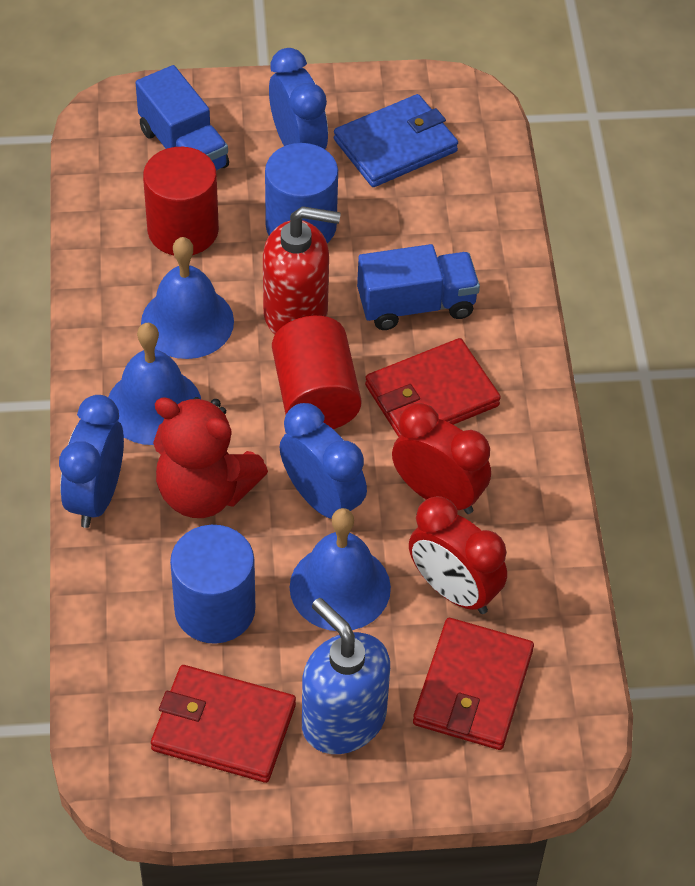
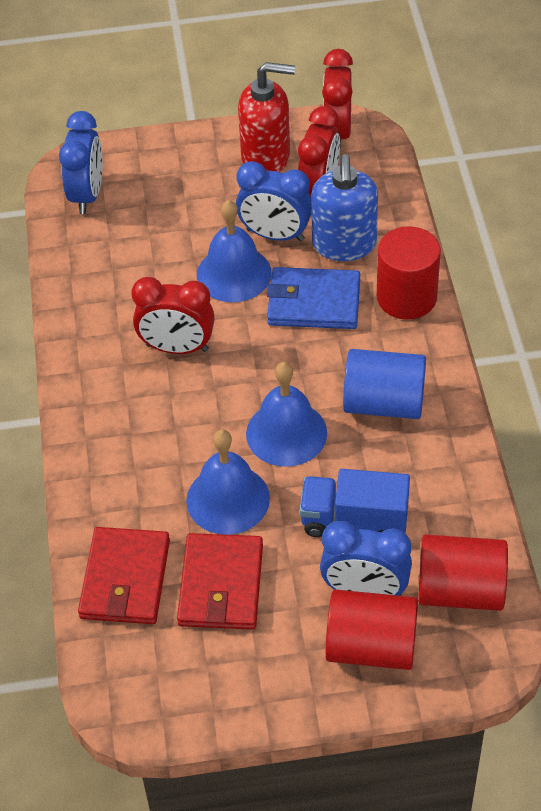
blue cylinder: 2 -> 1
blue truck: 2 -> 1
red clock: 2 -> 3
red cylinder: 2 -> 3
red teddy bear: 1 -> 0
red wallet: 3 -> 2

